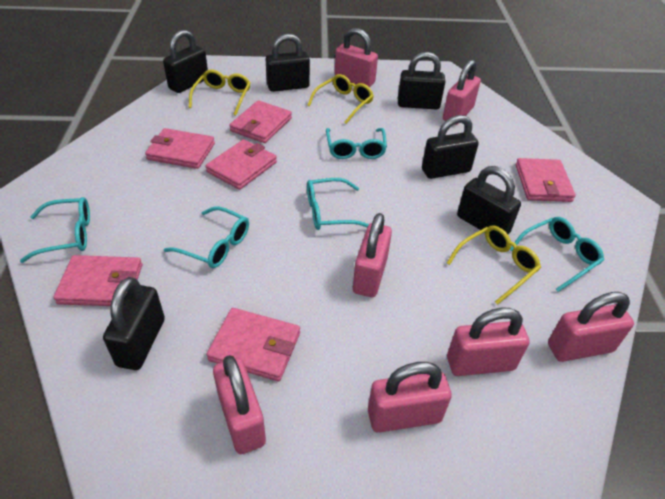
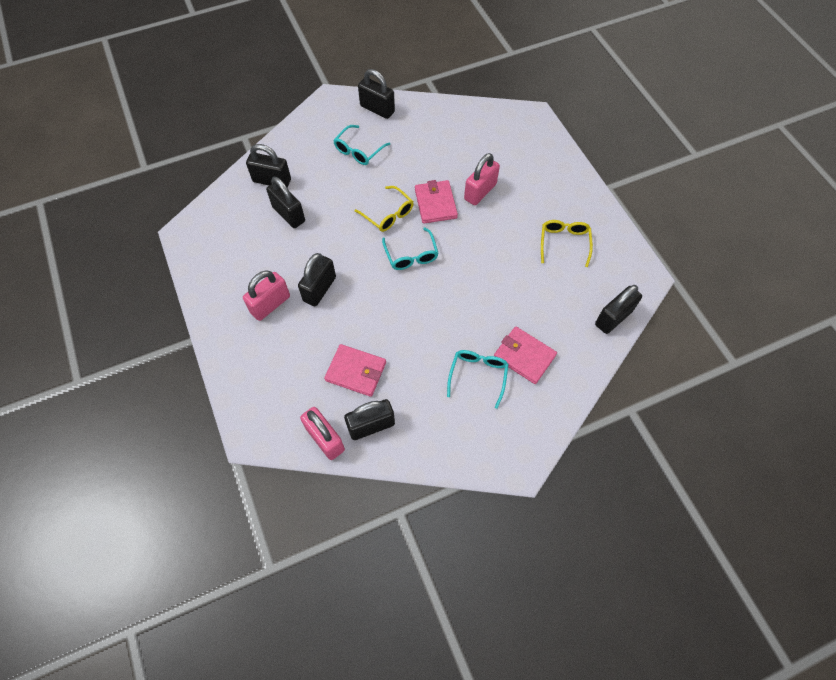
pink padlock: 7 -> 3
pink wallet: 6 -> 3
turquoise glasses: 5 -> 3
yellow glasses: 3 -> 2

